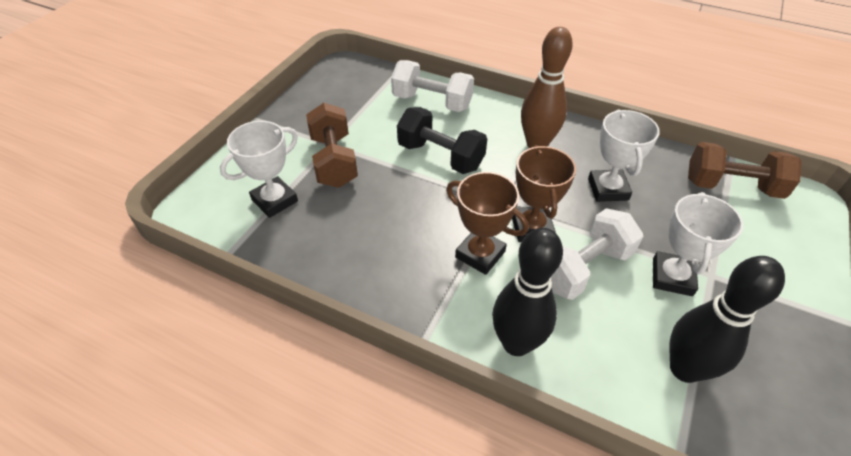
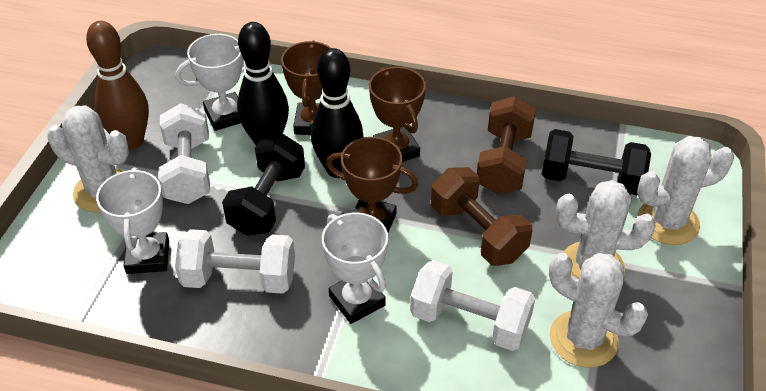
black dumbbell: 1 -> 2
brown trophy: 2 -> 3
white cactus: 0 -> 4
white dumbbell: 2 -> 3

